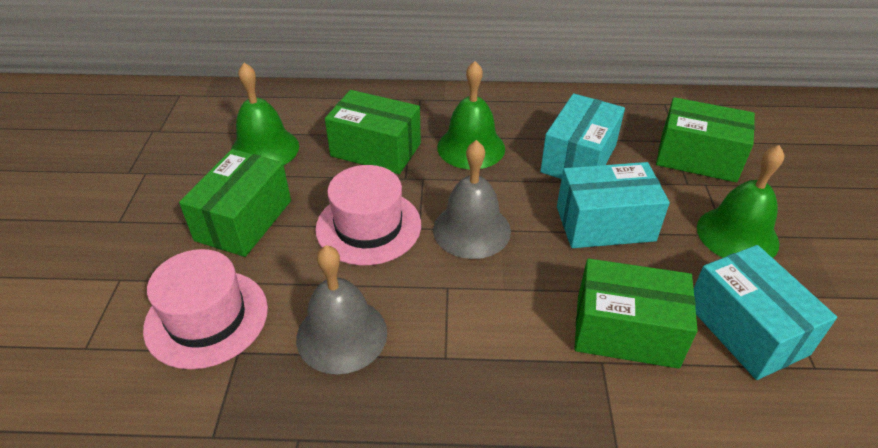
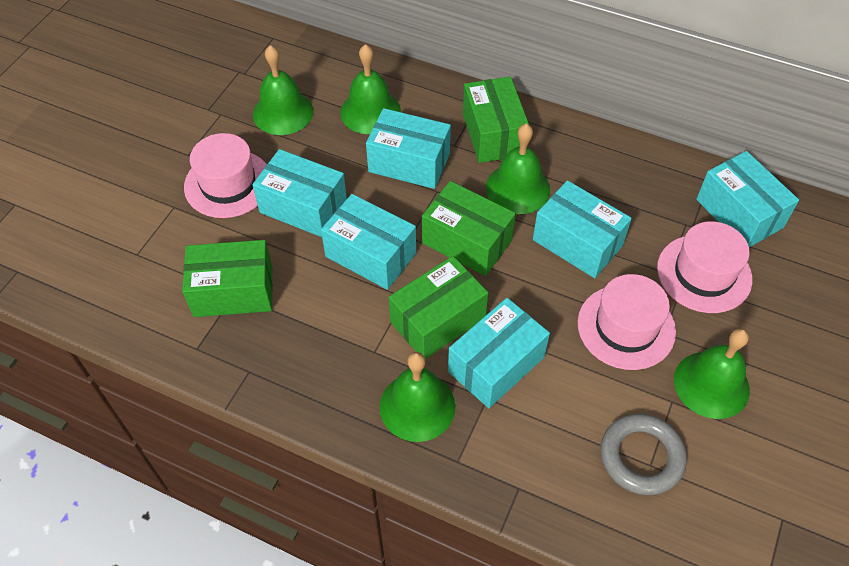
green bell: 3 -> 5
grey bell: 2 -> 0
grey ring: 0 -> 1
pink hat: 2 -> 3
turquoise box: 3 -> 6

